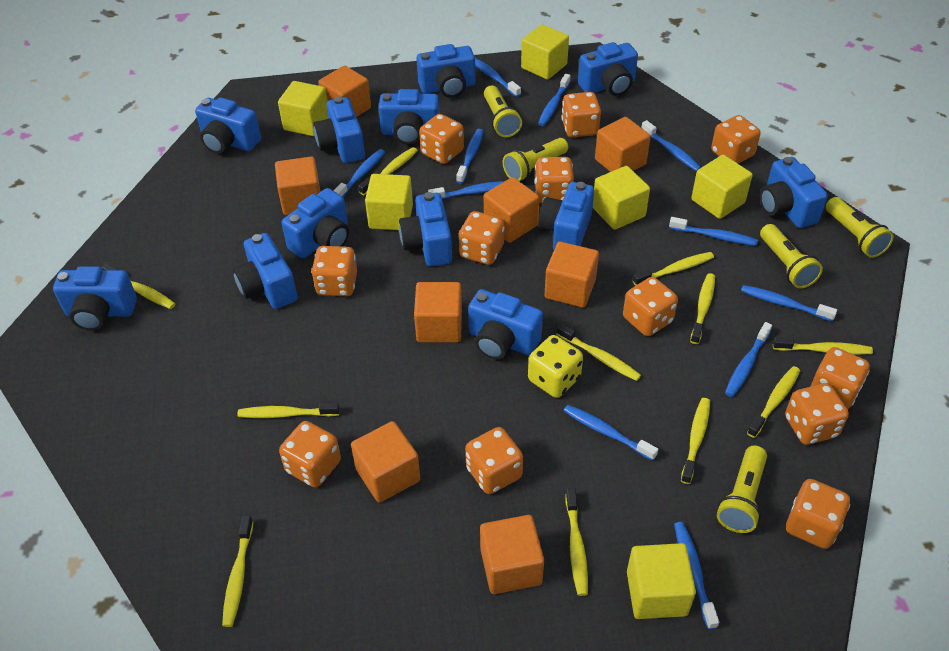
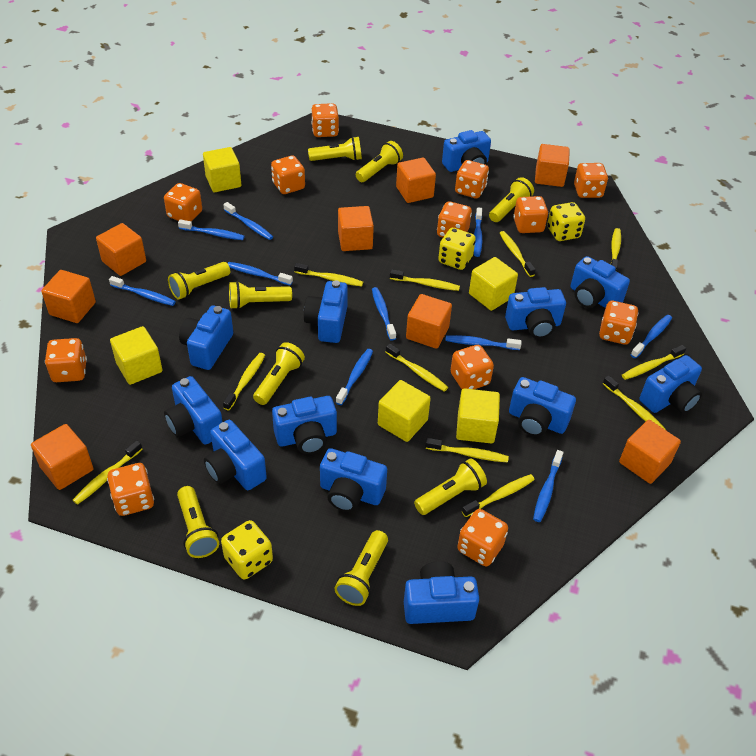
blue toothbrush: 11 -> 10
yellow cube: 6 -> 5
yellow dice: 1 -> 3
yellow flashlight: 5 -> 9

